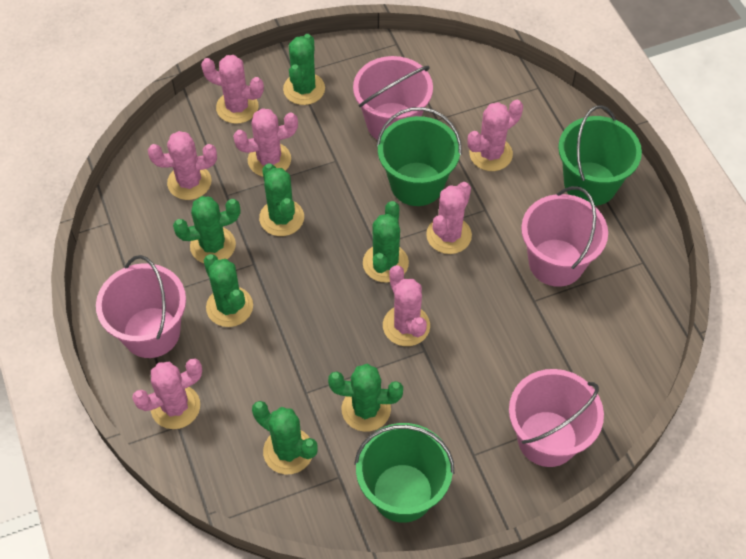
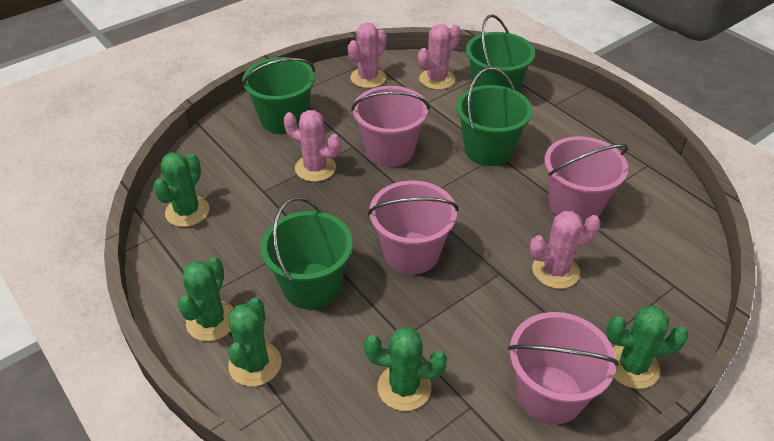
green bucket: 3 -> 4
green cactus: 7 -> 5
pink cactus: 7 -> 4

